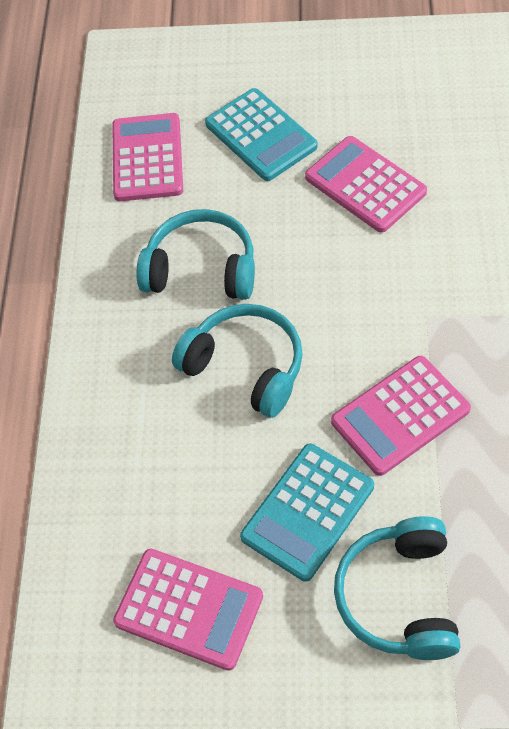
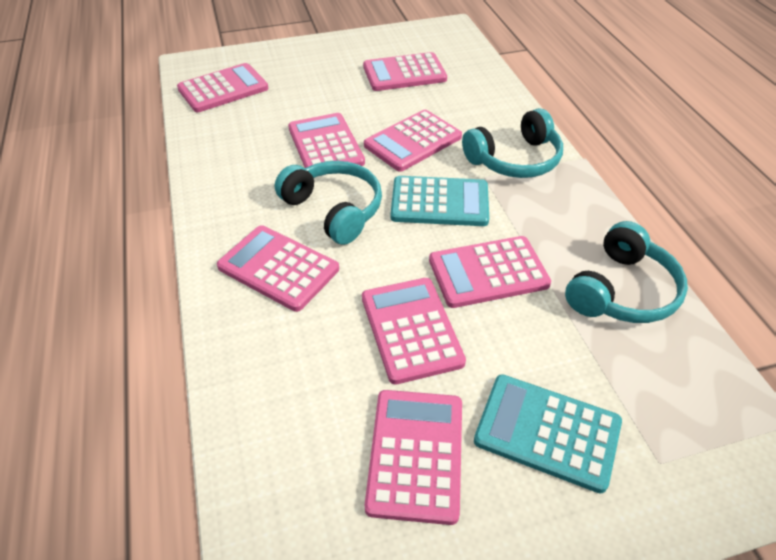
pink calculator: 4 -> 8

